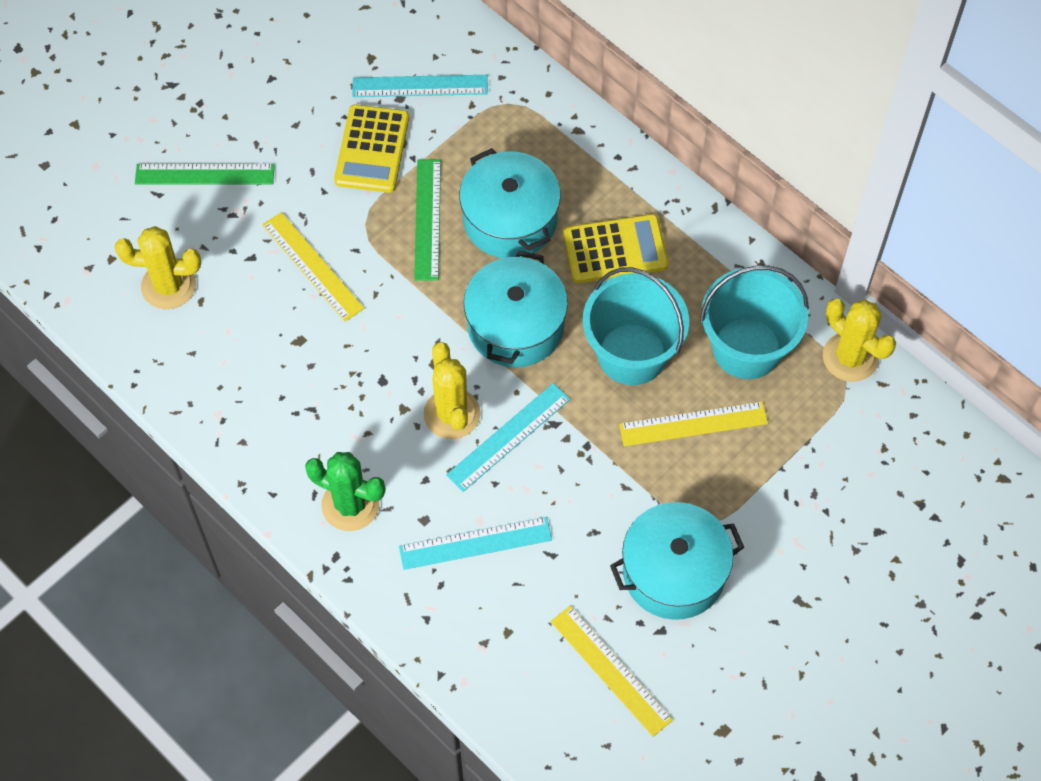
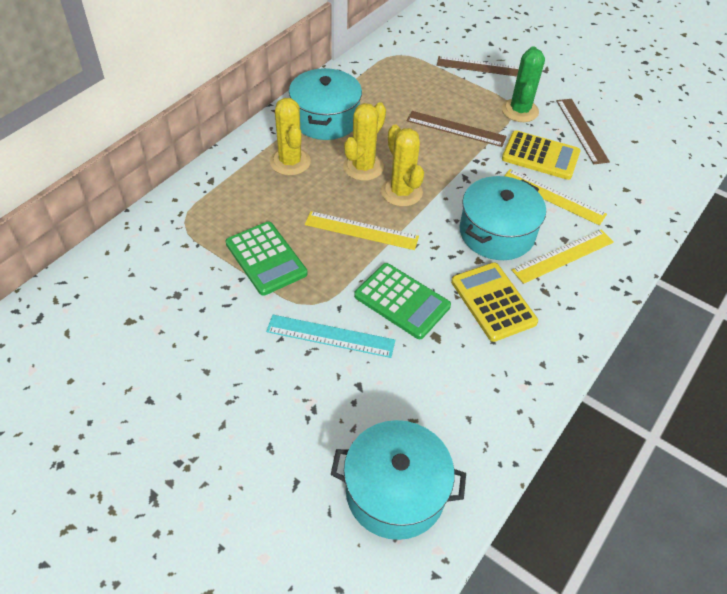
brown ruler: 0 -> 3
green calculator: 0 -> 2
green ruler: 2 -> 0
turquoise bucket: 2 -> 0
turquoise ruler: 3 -> 1

